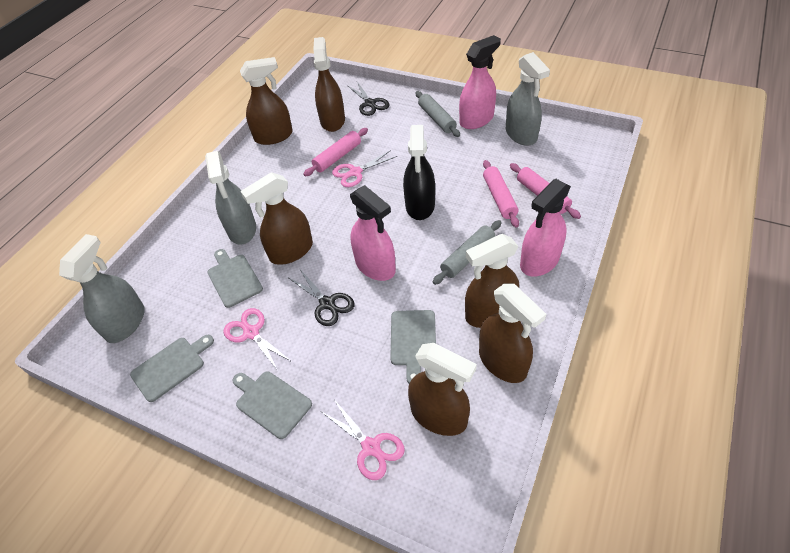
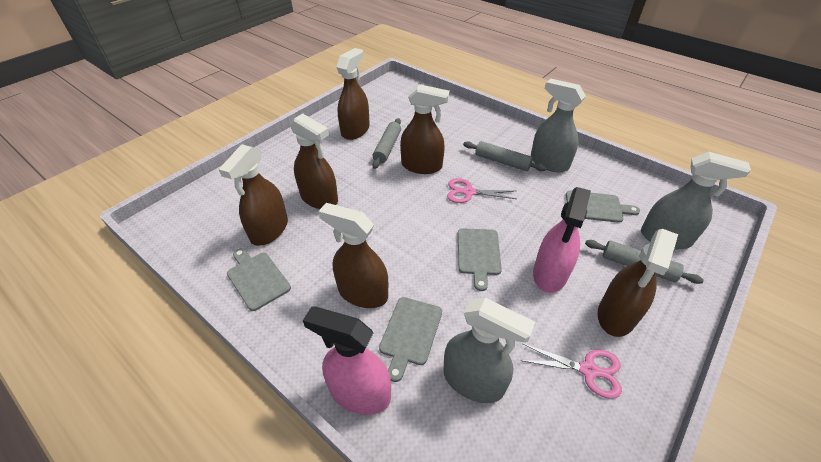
black scissors: 2 -> 0
black spray bottle: 1 -> 0
grey rolling pin: 2 -> 3
pink rolling pin: 3 -> 0
pink scissors: 3 -> 2
pink spray bottle: 3 -> 2

